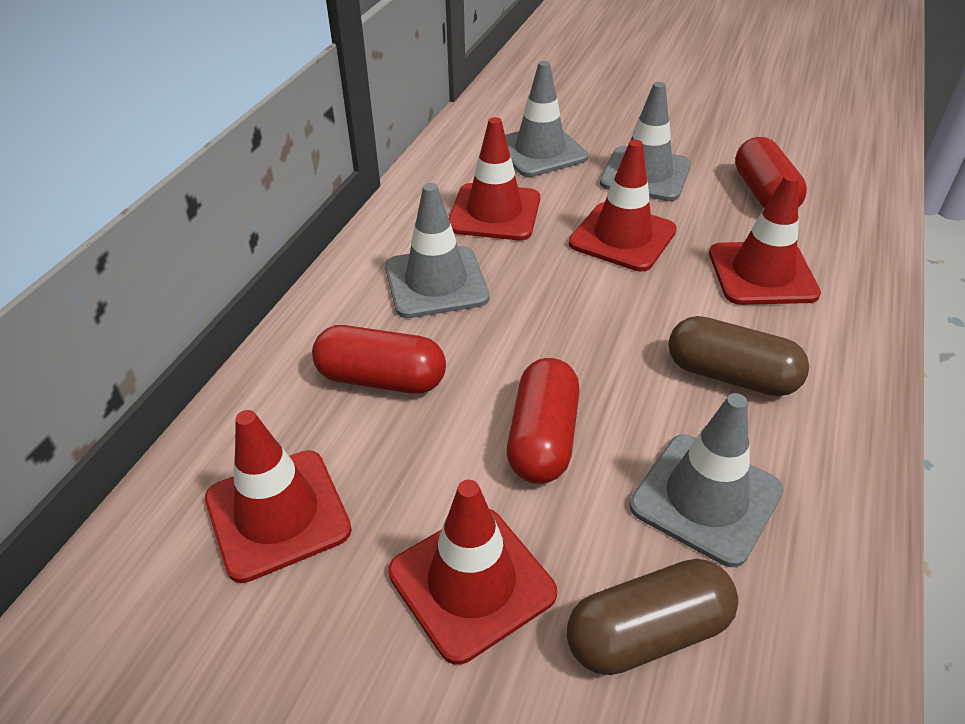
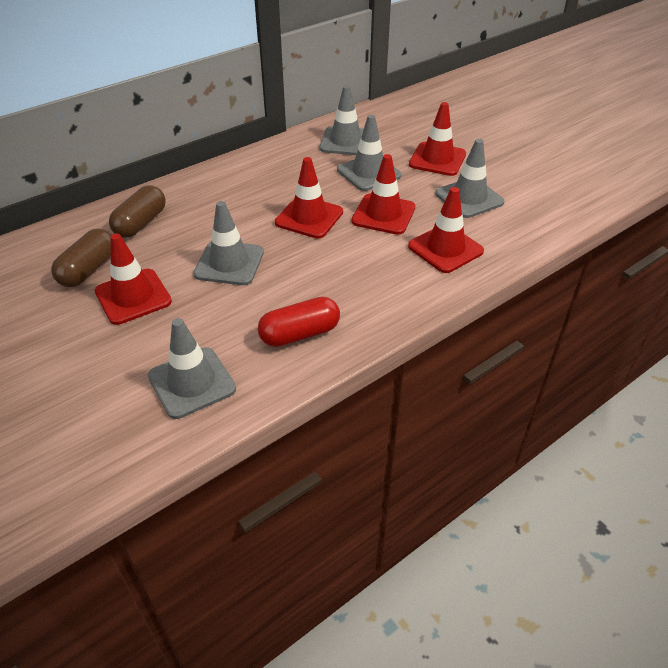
grey traffic cone: 4 -> 5
red capsule: 3 -> 1

